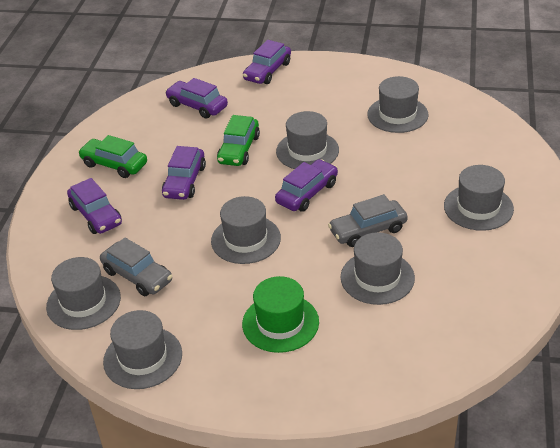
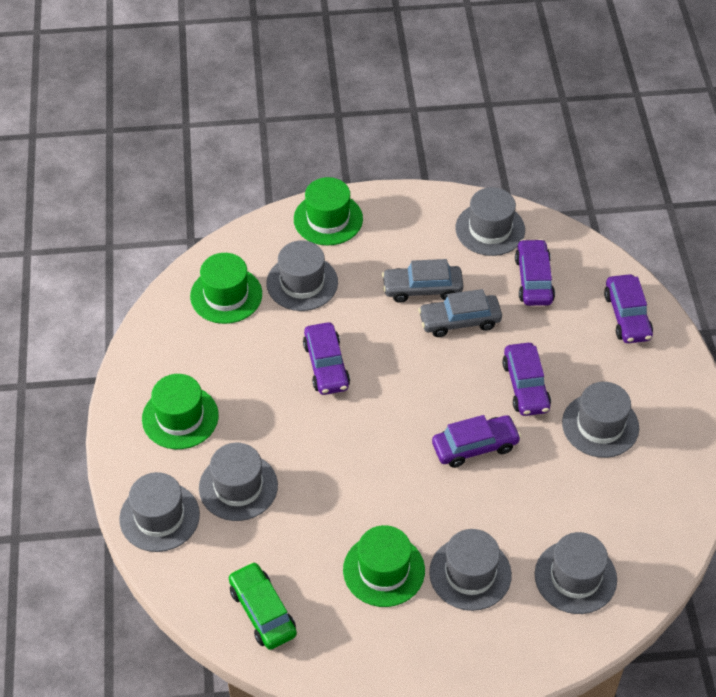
green car: 2 -> 1
green hat: 1 -> 4

